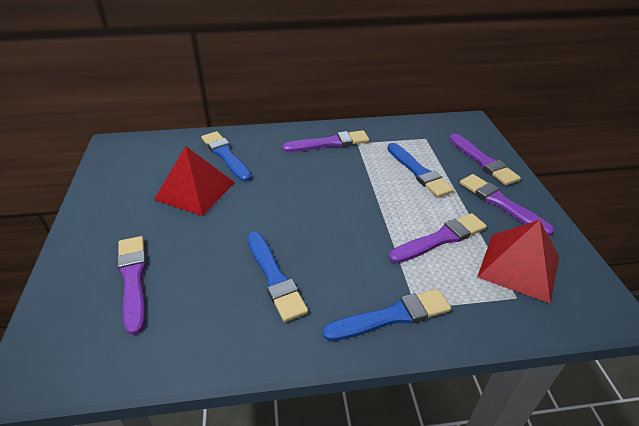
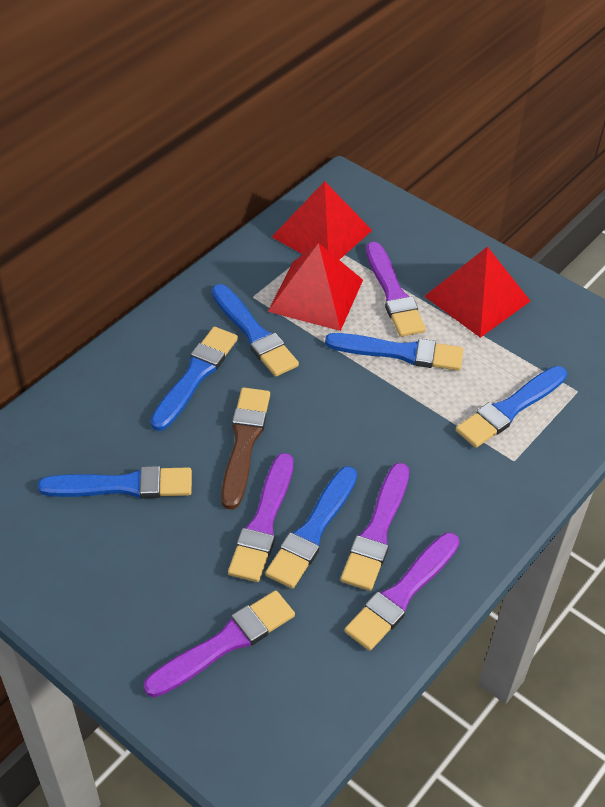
blue brush: 4 -> 6
brown brush: 0 -> 1
red pyramid: 2 -> 3

